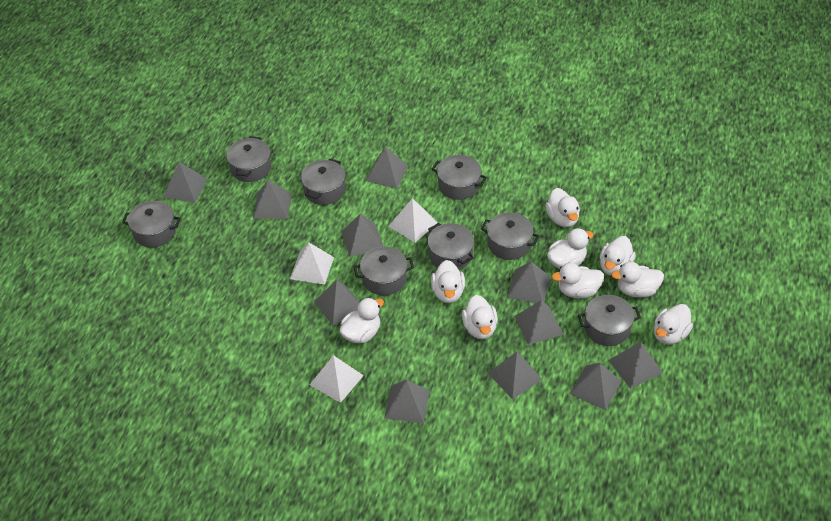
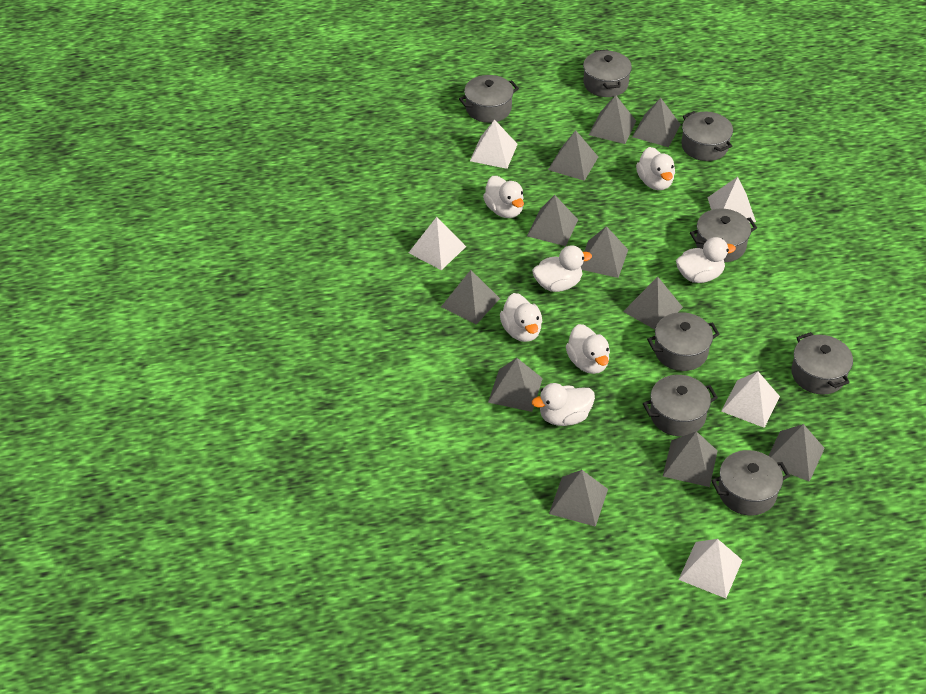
white duck: 9 -> 7
white pyramid: 3 -> 5

